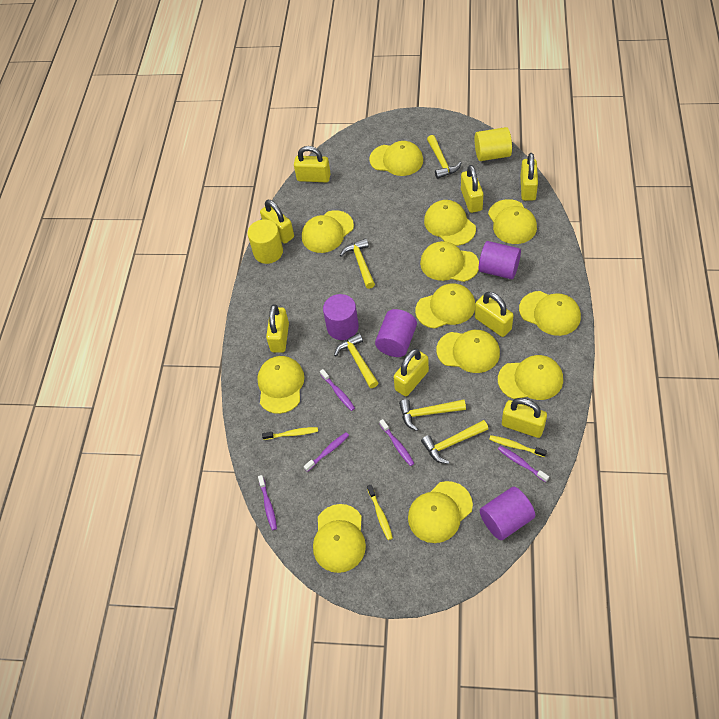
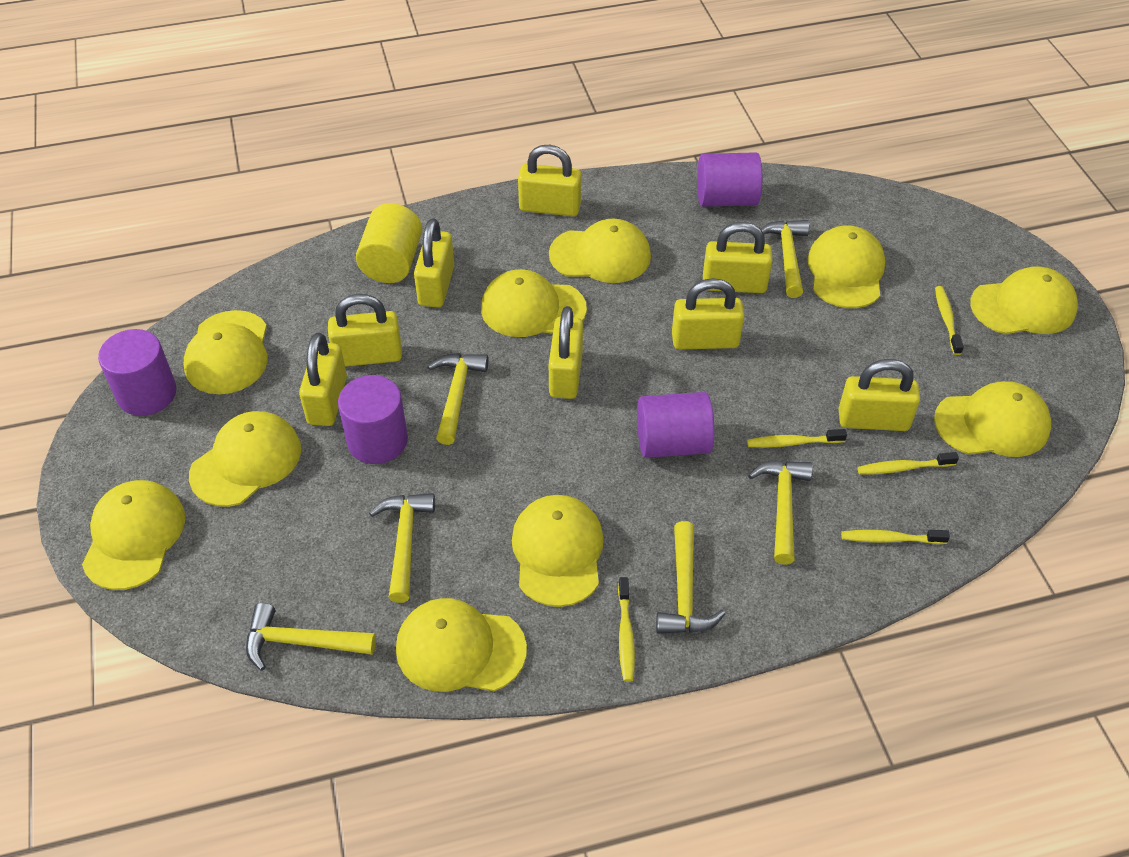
purple toothbrush: 5 -> 0
yellow cap: 12 -> 10
yellow cylinder: 2 -> 1
yellow hammer: 5 -> 6
yellow toothbrush: 3 -> 5

